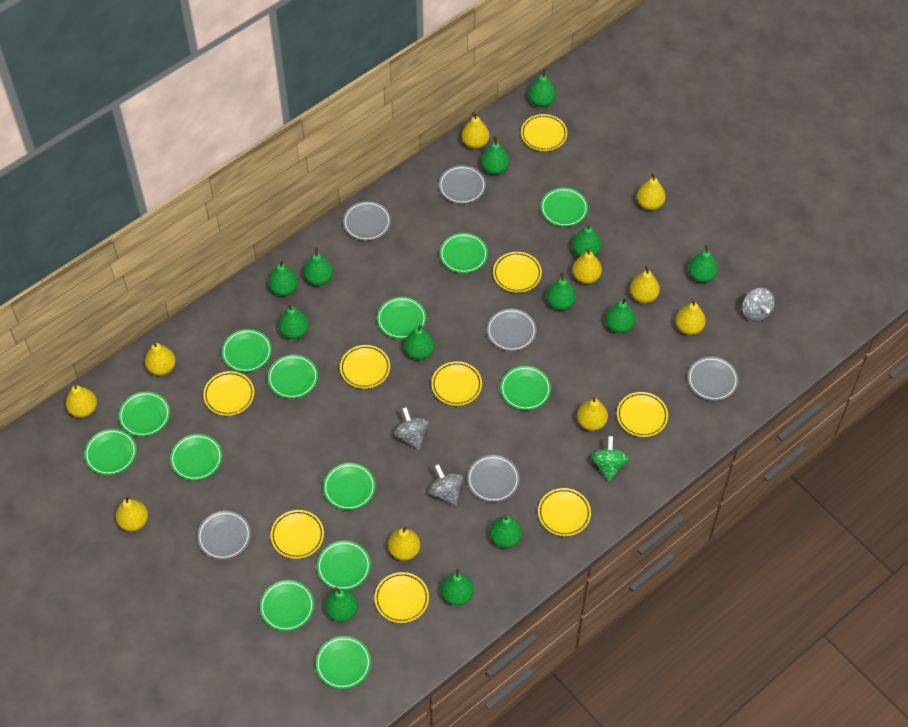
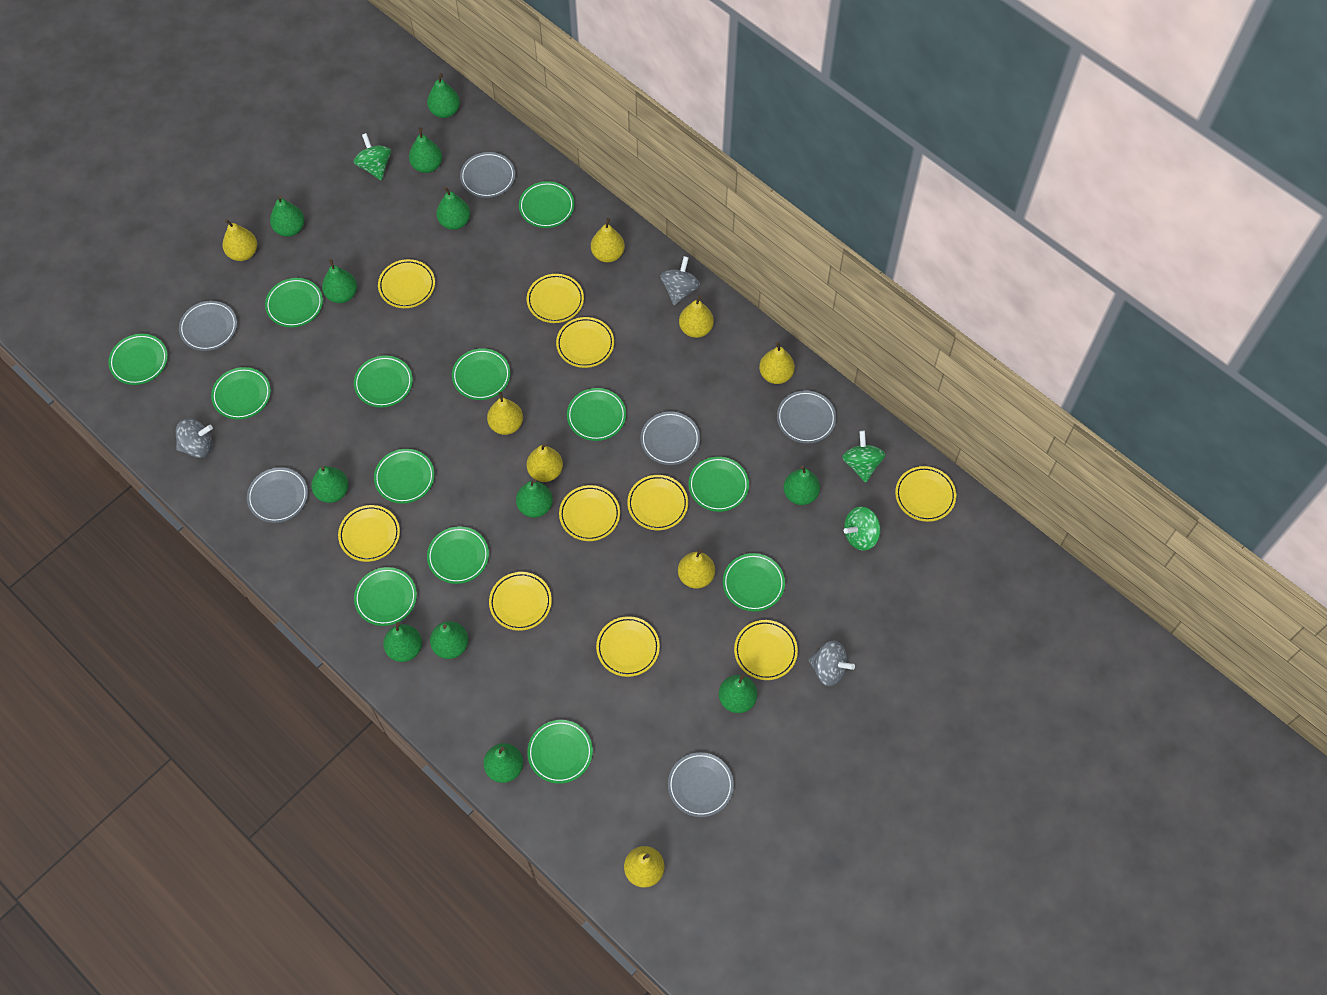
green pear: 13 -> 12
green spinning top: 1 -> 3
yellow pear: 10 -> 8
yellow plate: 9 -> 10

